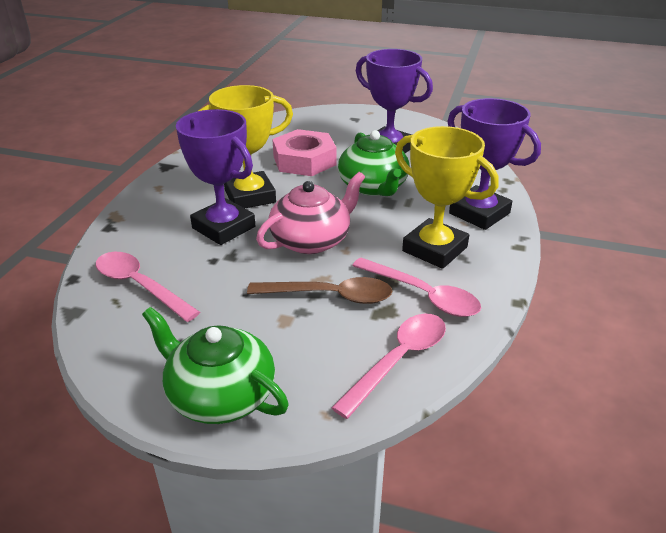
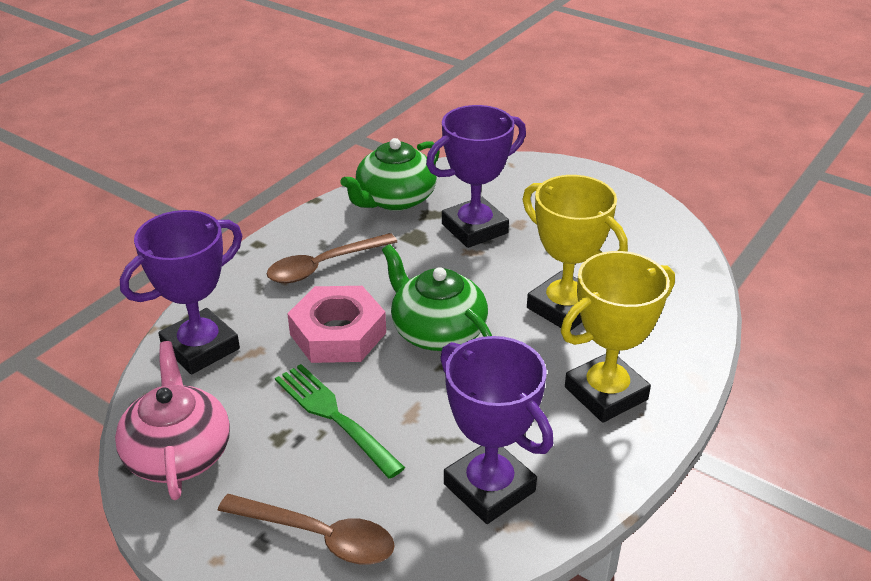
brown spoon: 1 -> 2
green fork: 0 -> 1
pink spoon: 3 -> 0

